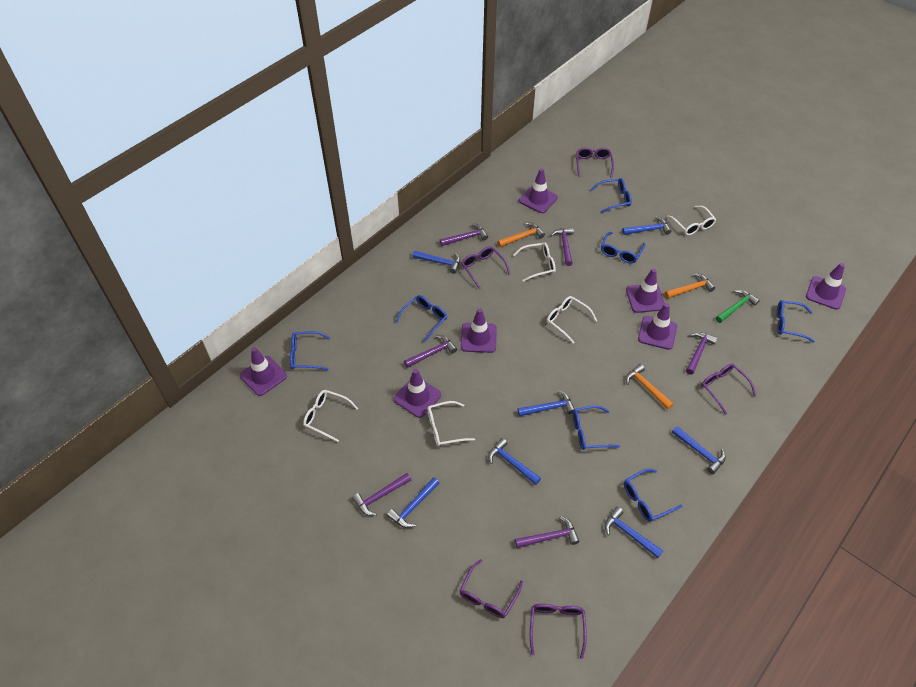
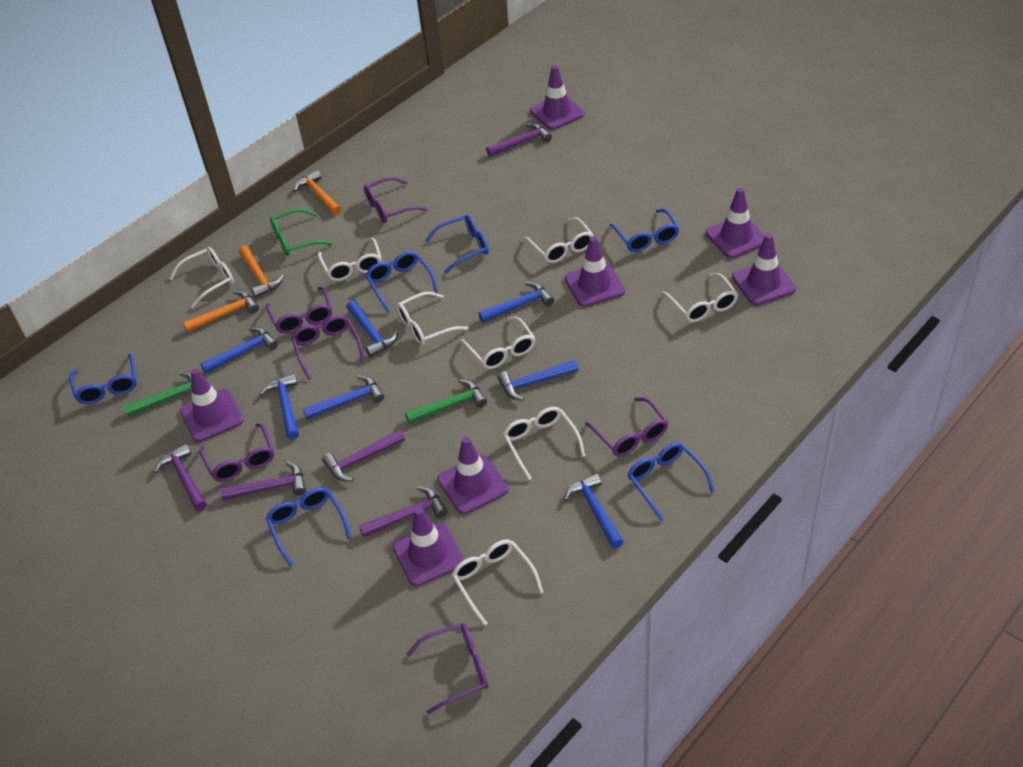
blue glasses: 7 -> 6
green glasses: 0 -> 1
green hammer: 1 -> 2
purple glasses: 5 -> 6
purple hammer: 6 -> 5
white glasses: 5 -> 8

